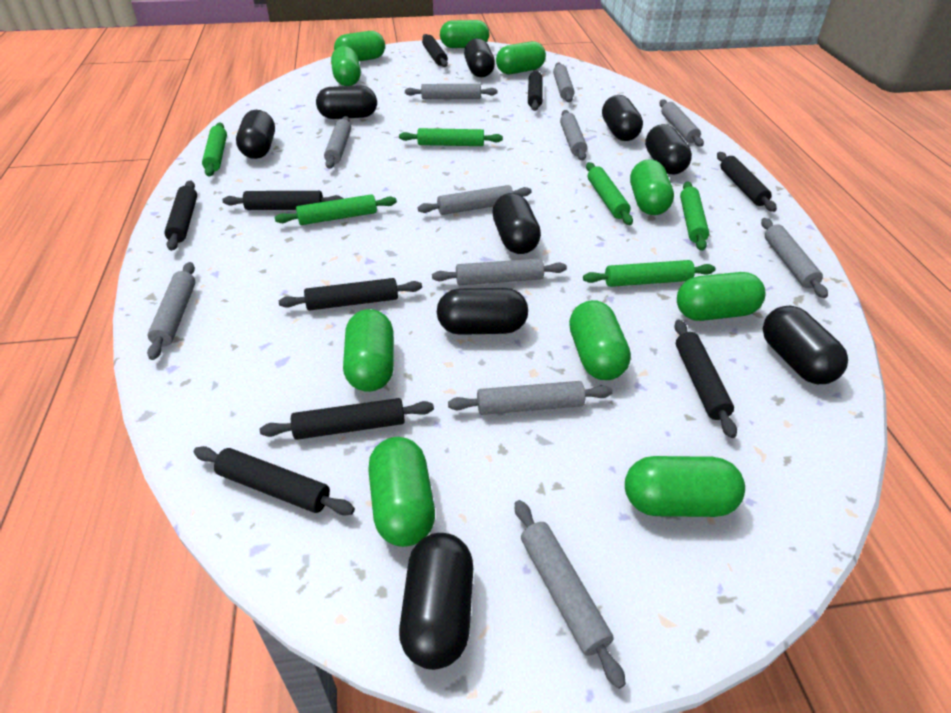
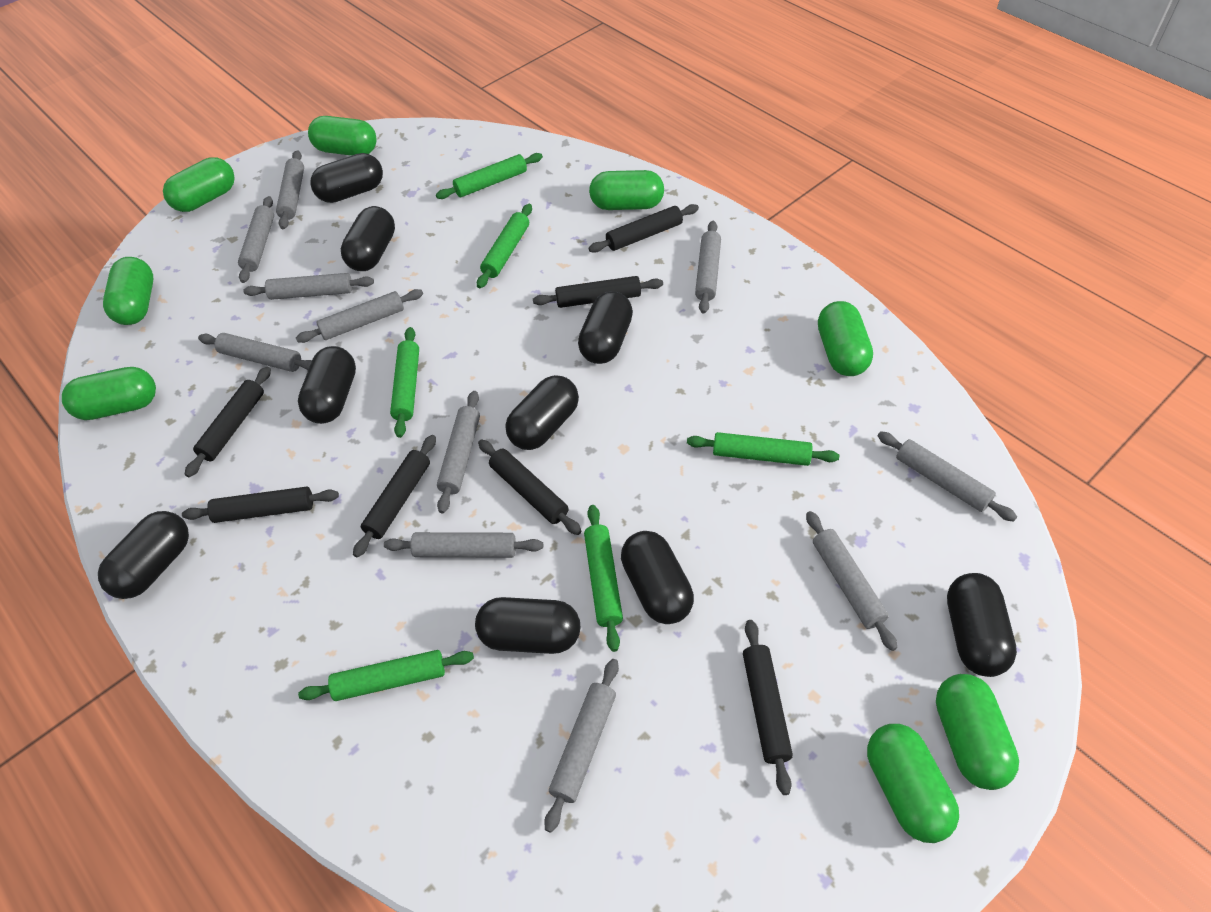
black rolling pin: 9 -> 7
green capsule: 10 -> 8

